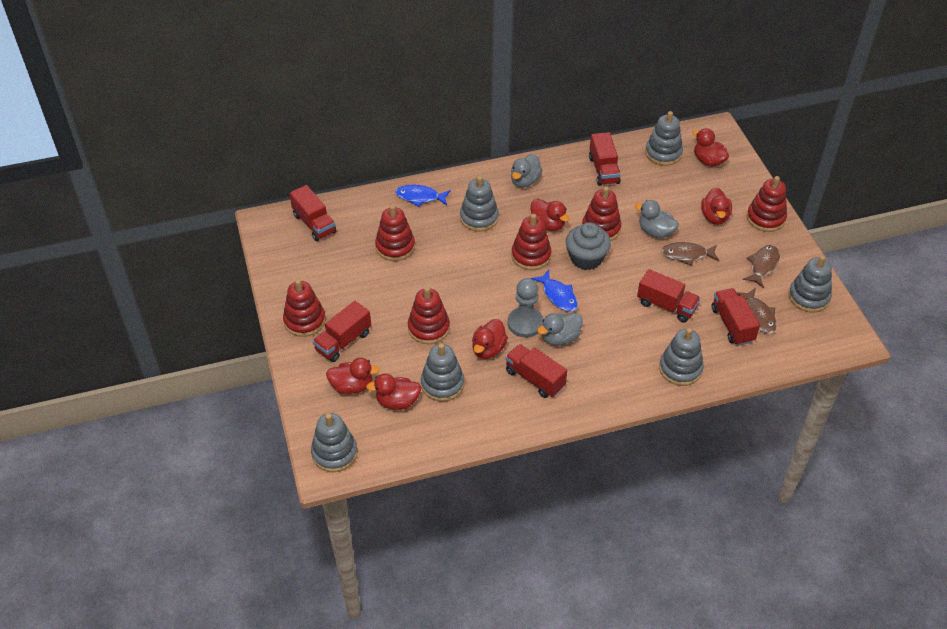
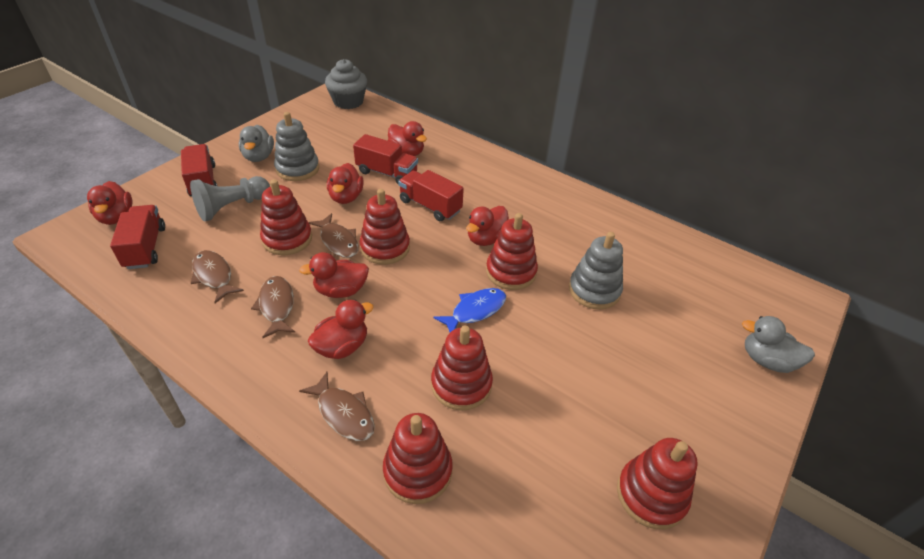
blue fish: 2 -> 1
brown fish: 3 -> 4
grey duck: 3 -> 2
grey stacking toy: 6 -> 2
red truck: 6 -> 4

